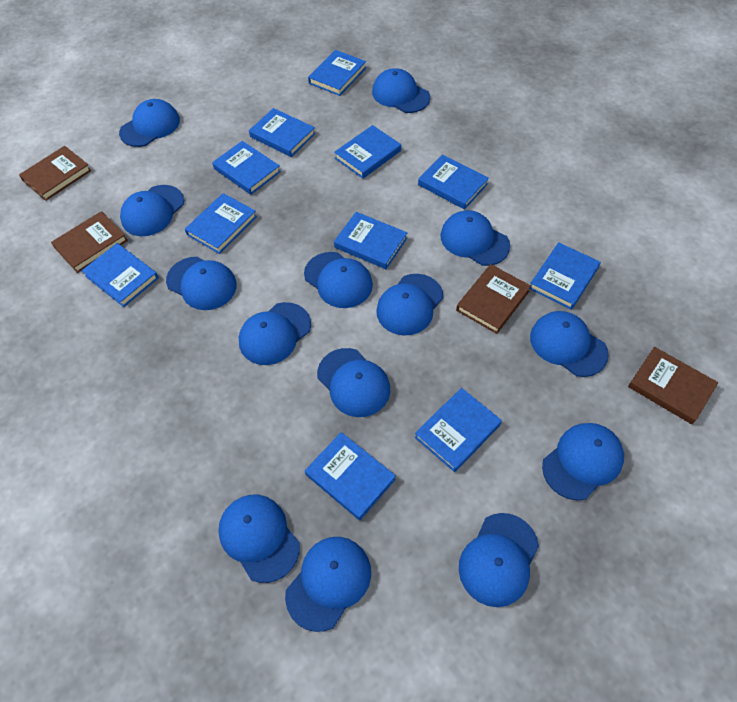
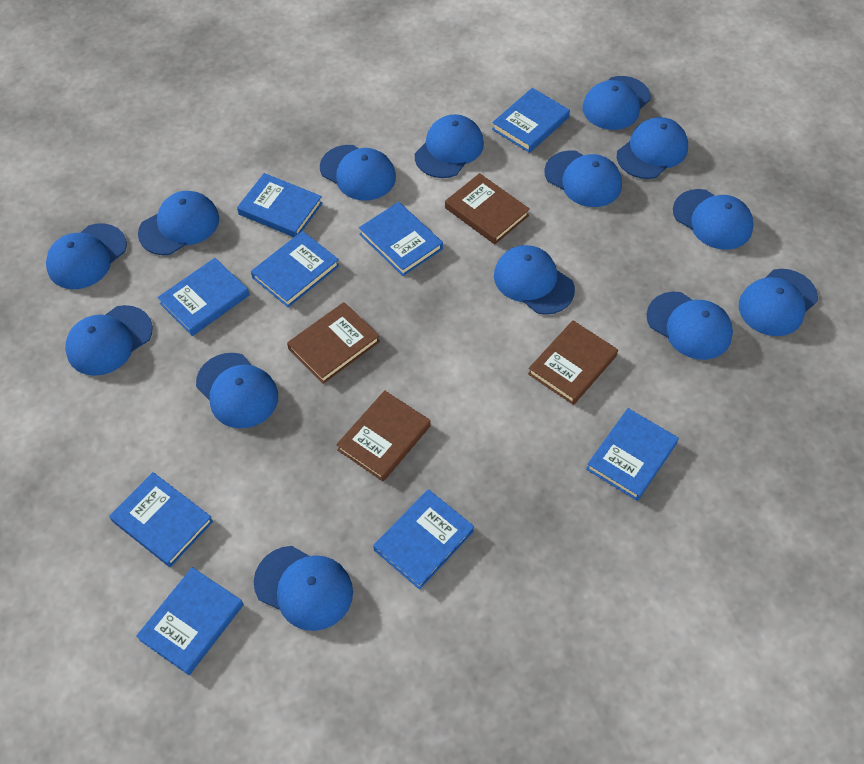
blue book: 11 -> 9

